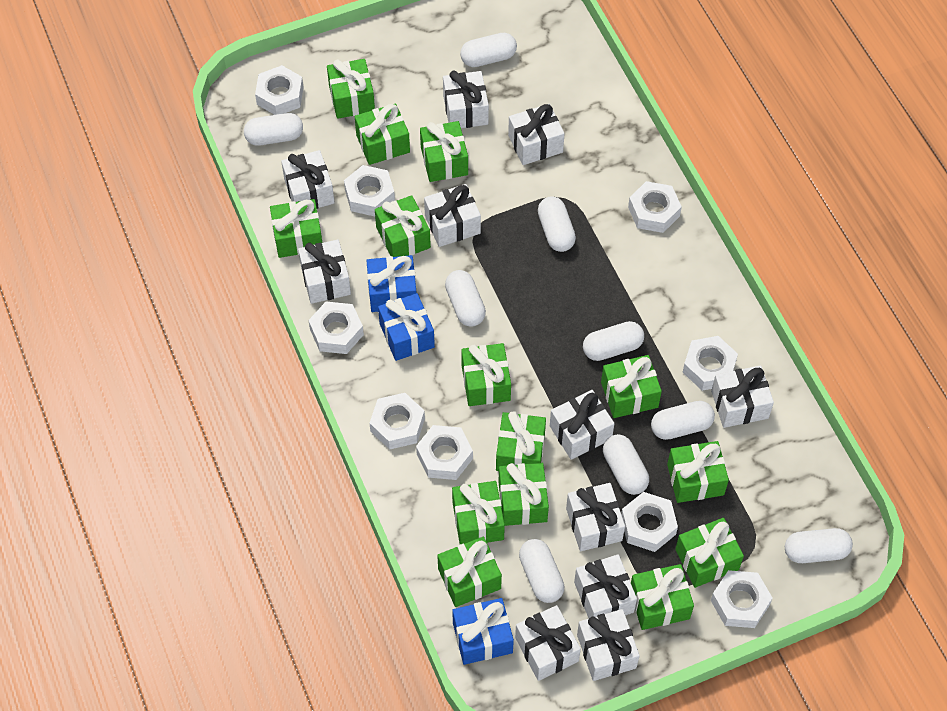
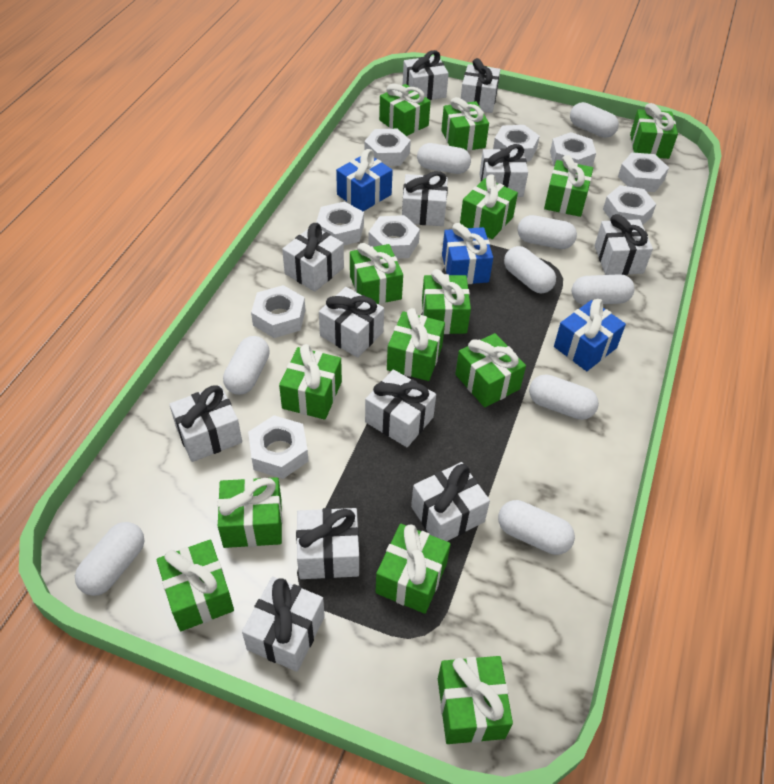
white gift: 11 -> 12

